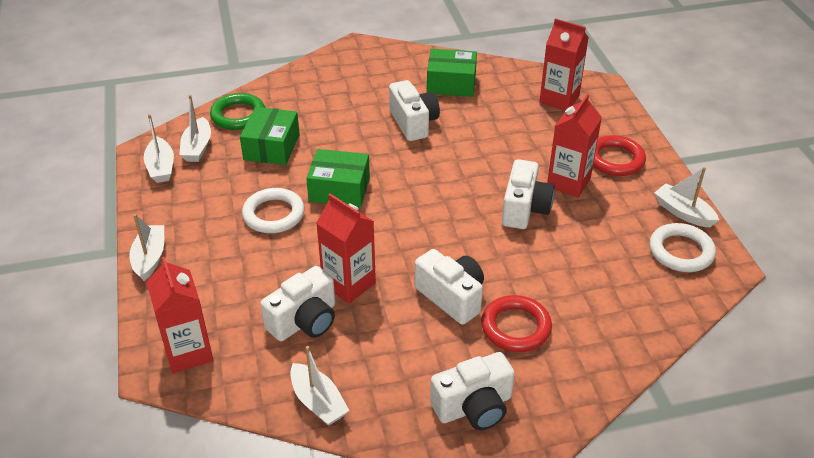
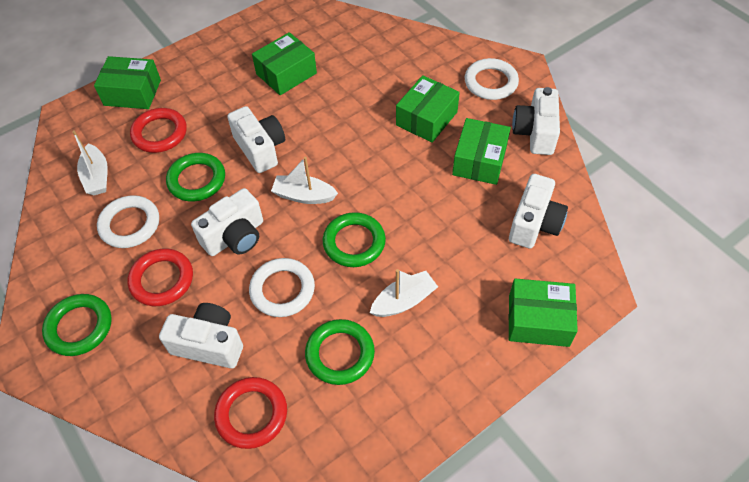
green box: 3 -> 5
green ring: 1 -> 4
red carton: 4 -> 0
red ring: 2 -> 3
white boat: 5 -> 3
white ring: 2 -> 3

